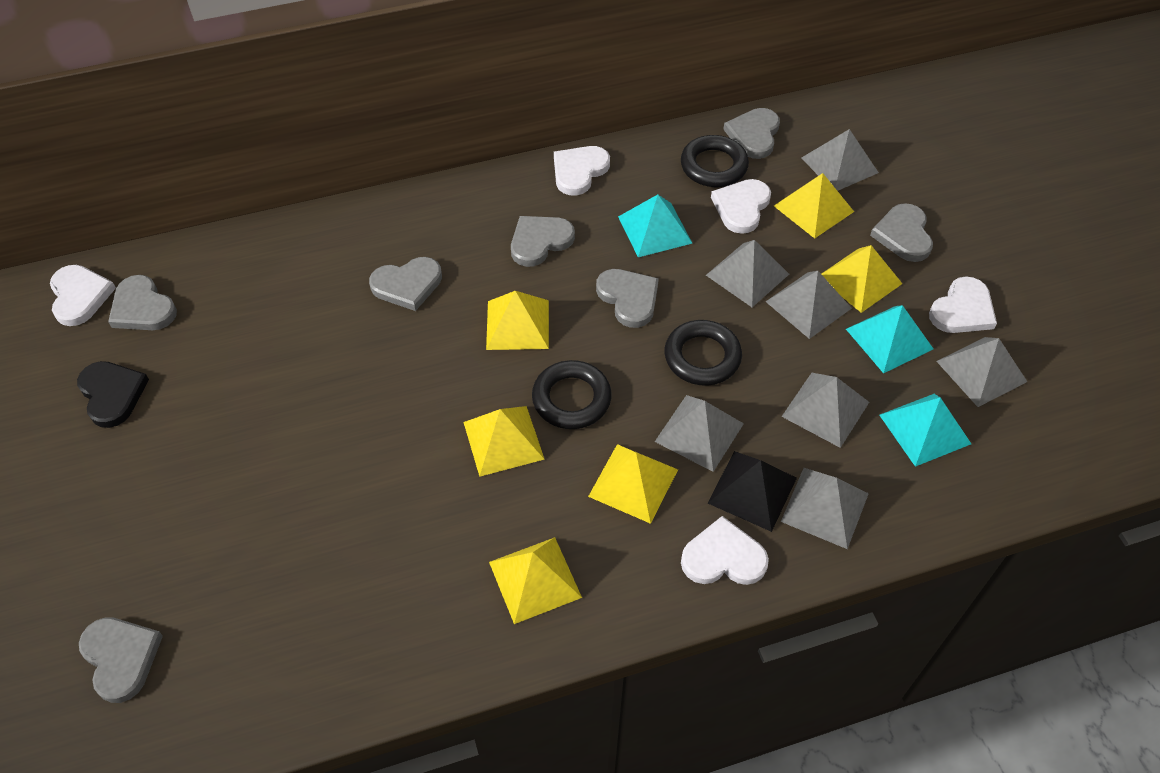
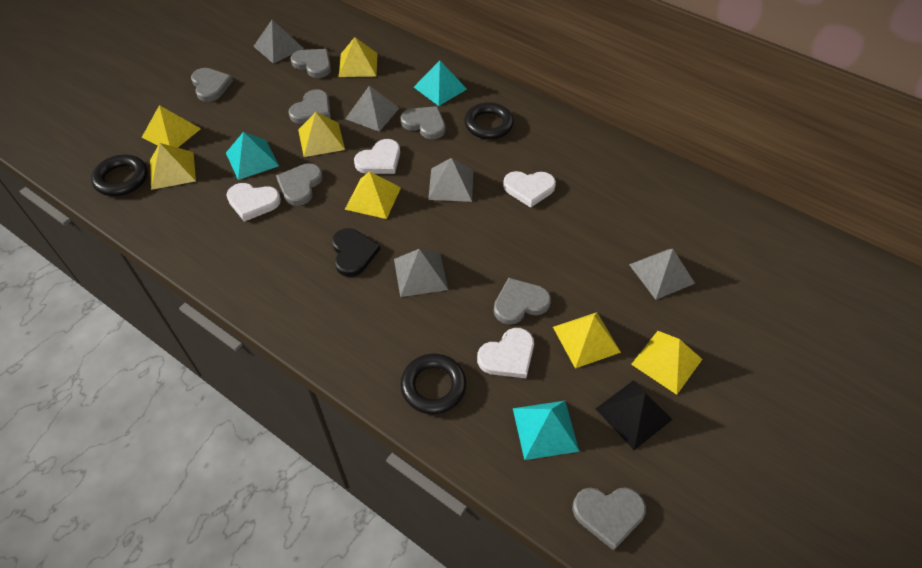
grey pyramid: 7 -> 5
white heart: 5 -> 4
yellow pyramid: 6 -> 7

